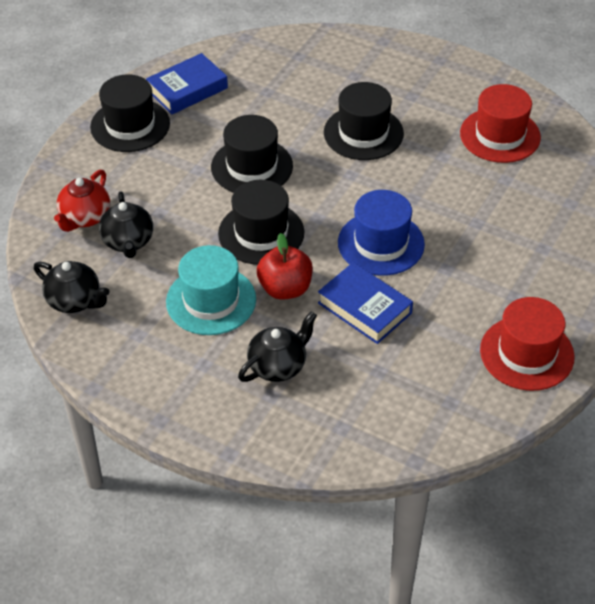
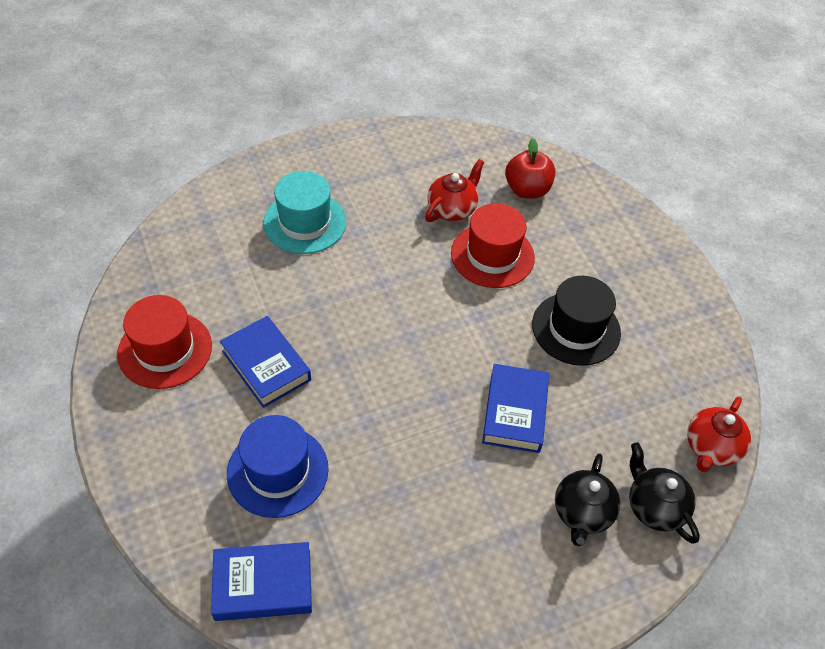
black hat: 4 -> 1
black teapot: 3 -> 2
blue book: 2 -> 3
red teapot: 1 -> 2

